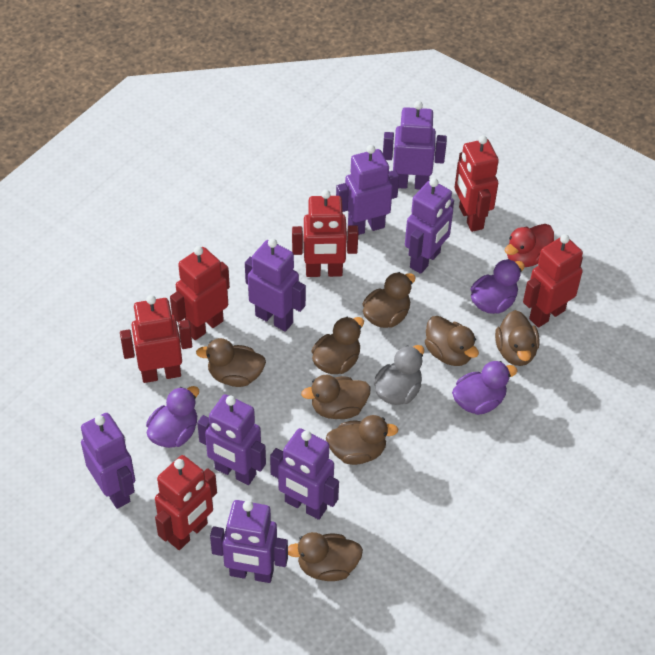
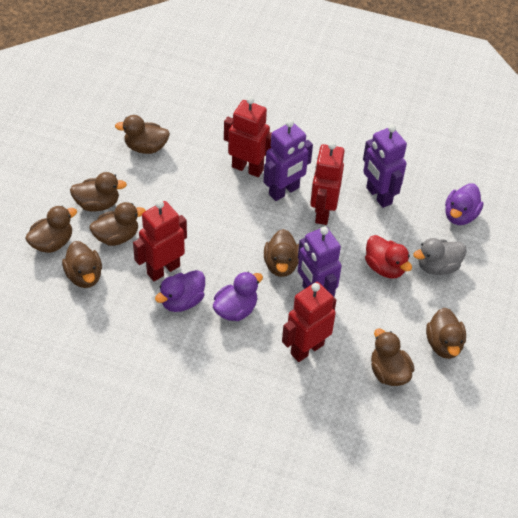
purple robot: 8 -> 3
red robot: 6 -> 4

